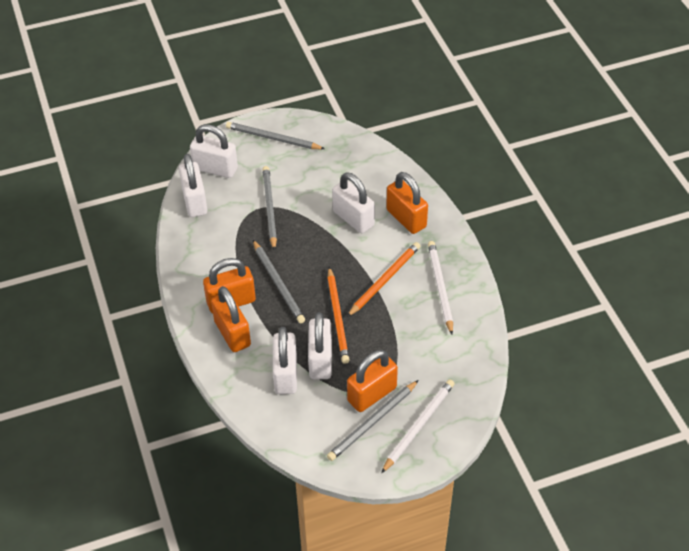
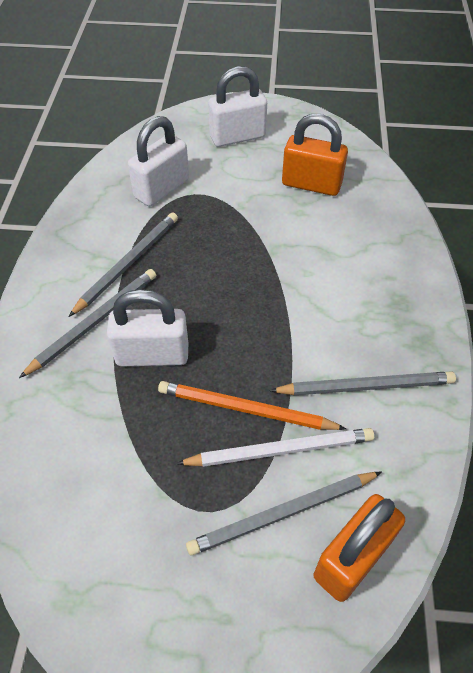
orange padlock: 4 -> 2
orange pencil: 2 -> 1
white padlock: 5 -> 3
white pencil: 2 -> 1

